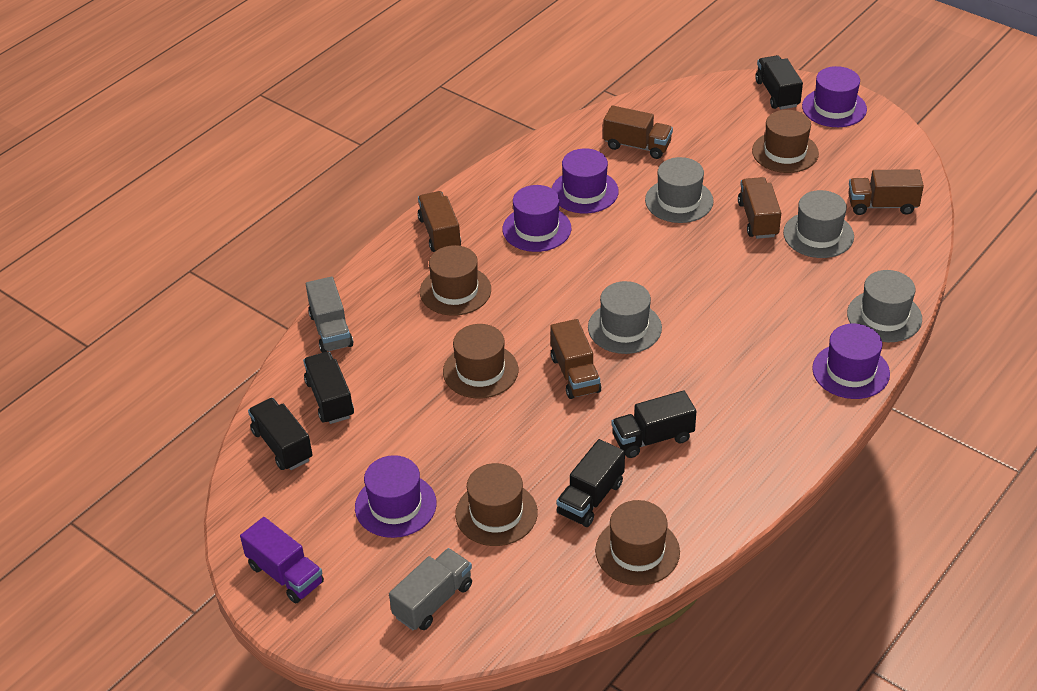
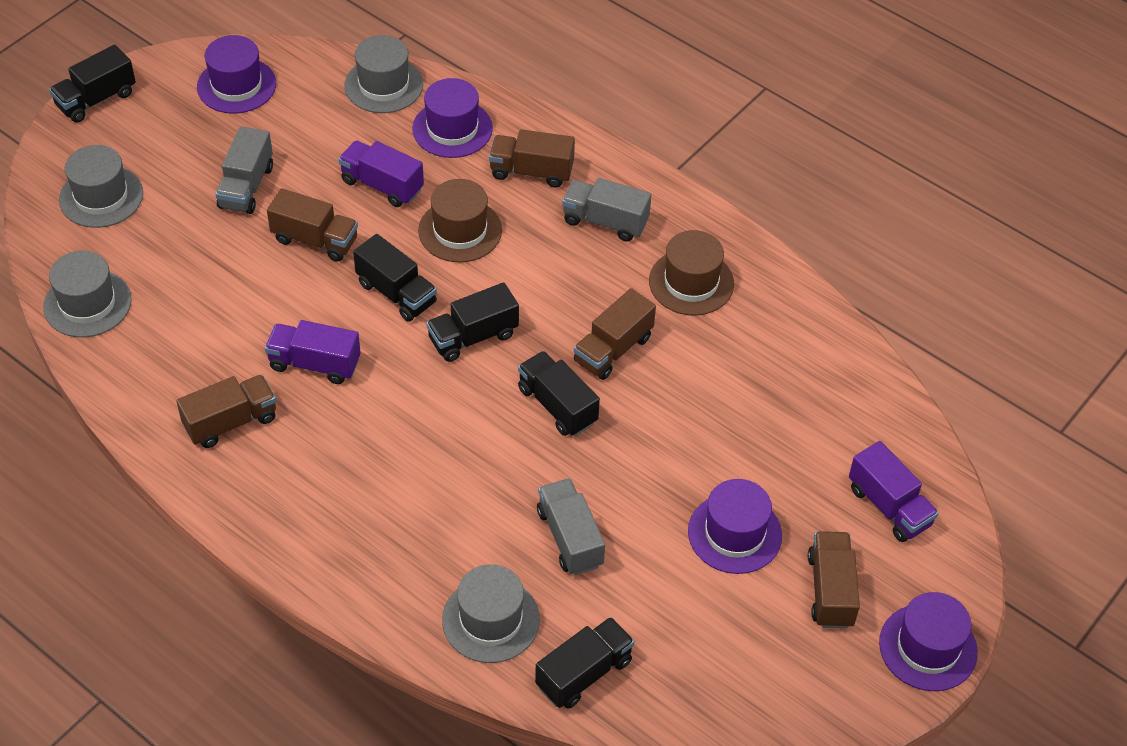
brown hat: 5 -> 2
grey truck: 2 -> 3
purple hat: 5 -> 4
purple truck: 1 -> 3

